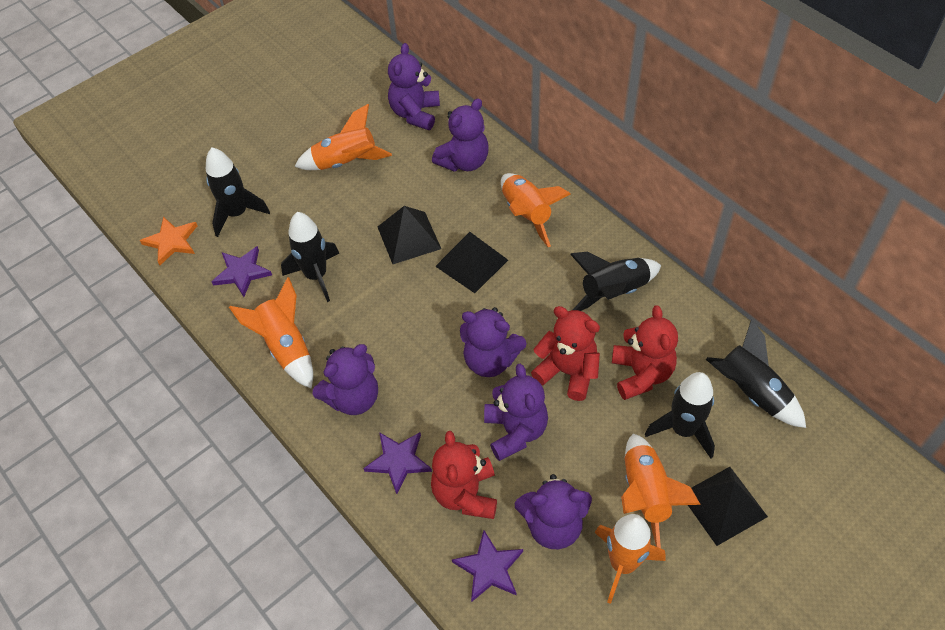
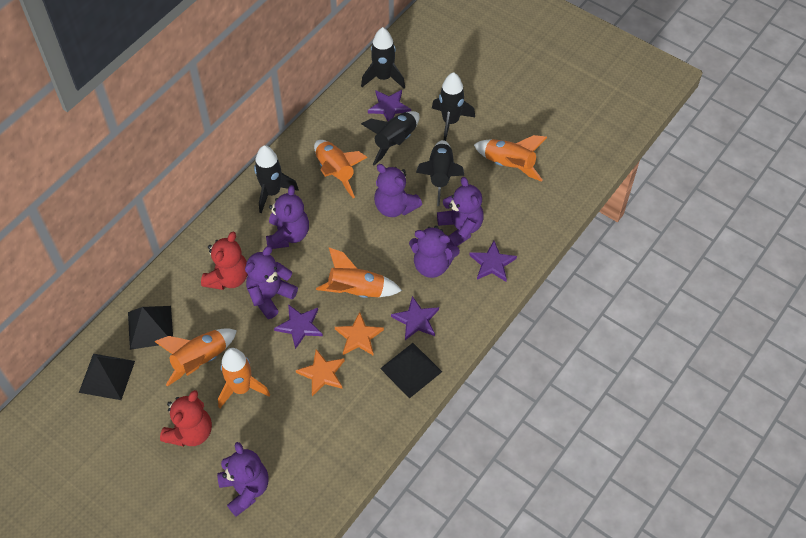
orange star: 1 -> 2
purple star: 3 -> 4
red teddy bear: 3 -> 2

